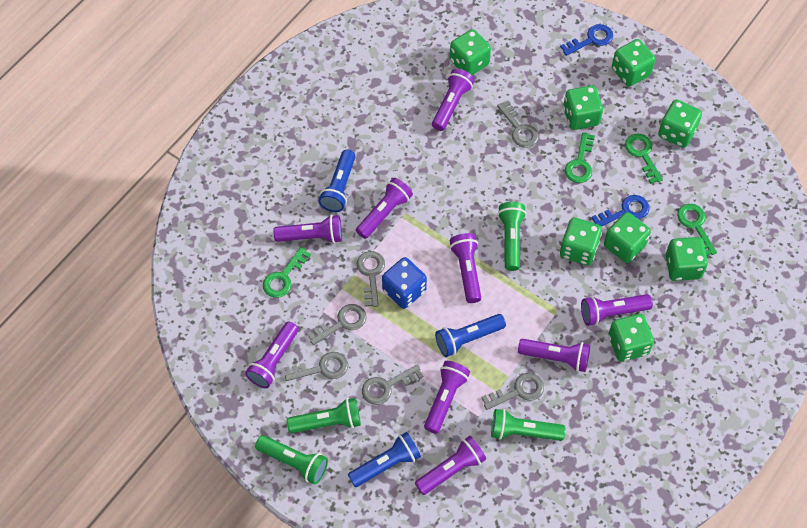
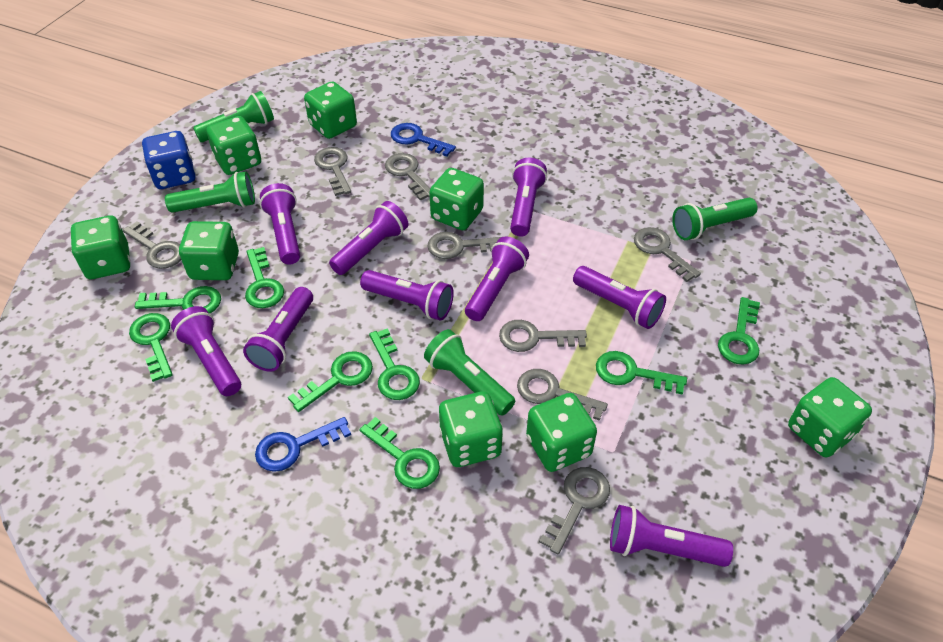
blue flashlight: 3 -> 0
green key: 4 -> 8
grey key: 6 -> 8

